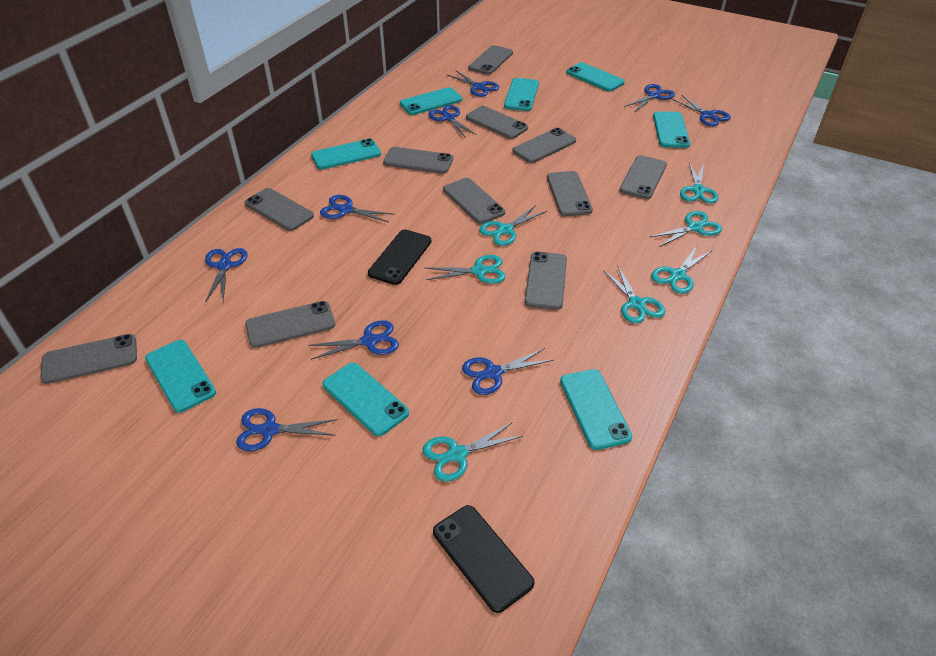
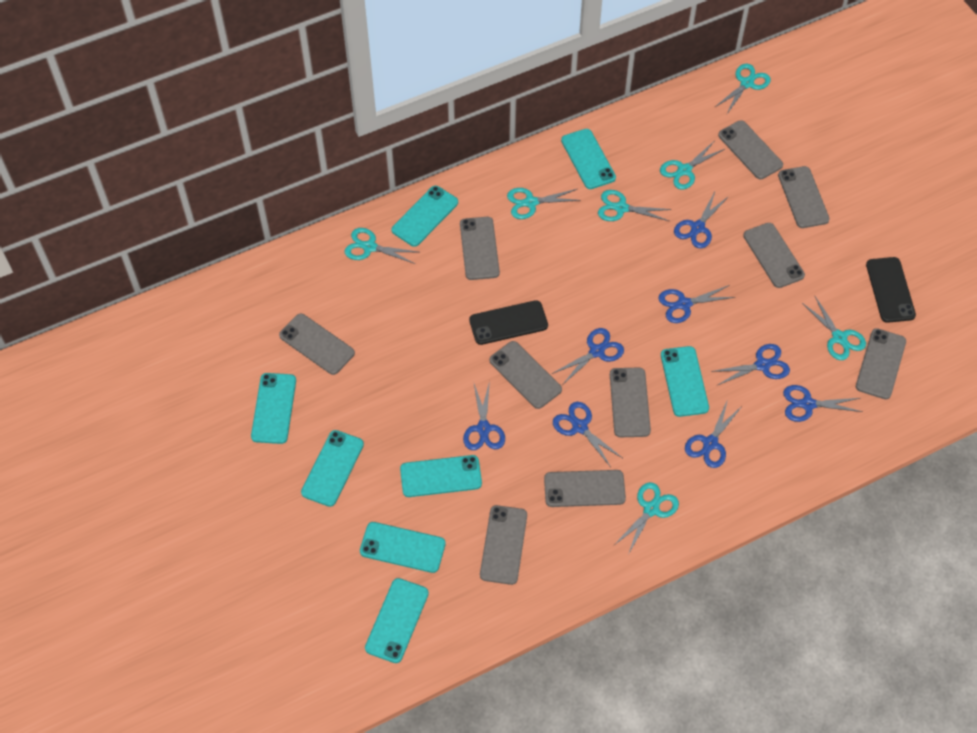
blue scissors: 9 -> 8
grey phone: 11 -> 10

